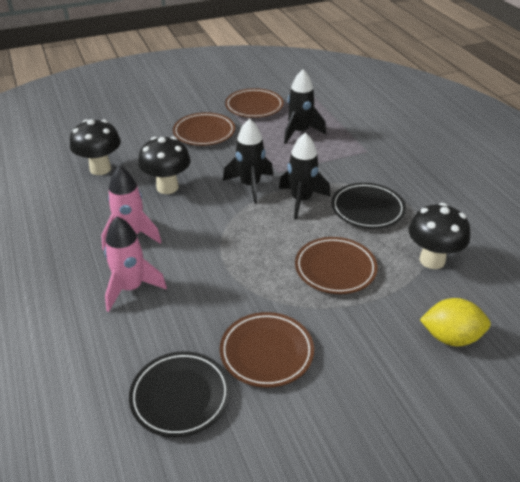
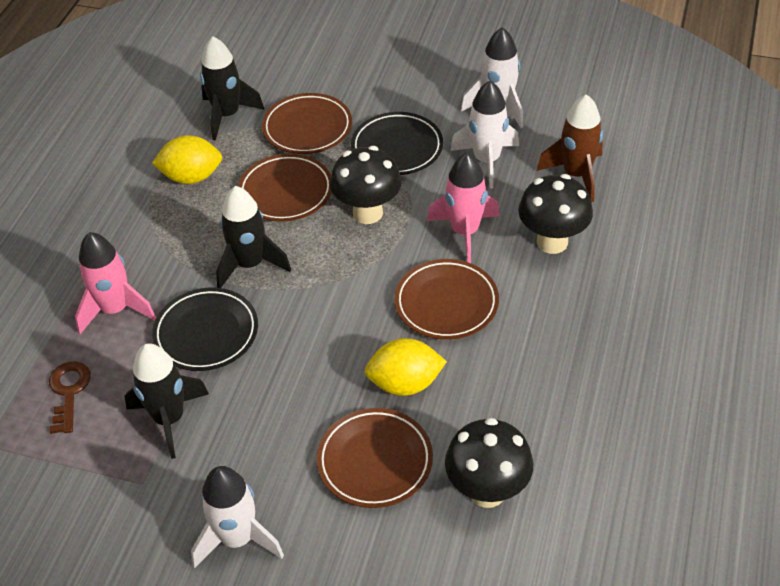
brown key: 0 -> 1
brown rocket: 0 -> 1
white rocket: 0 -> 3
yellow lemon: 1 -> 2

